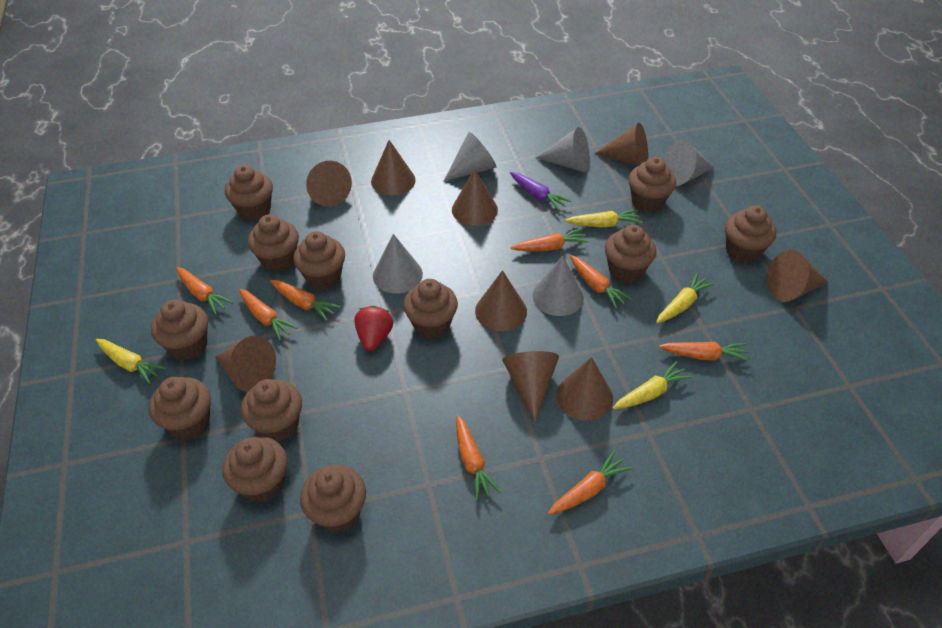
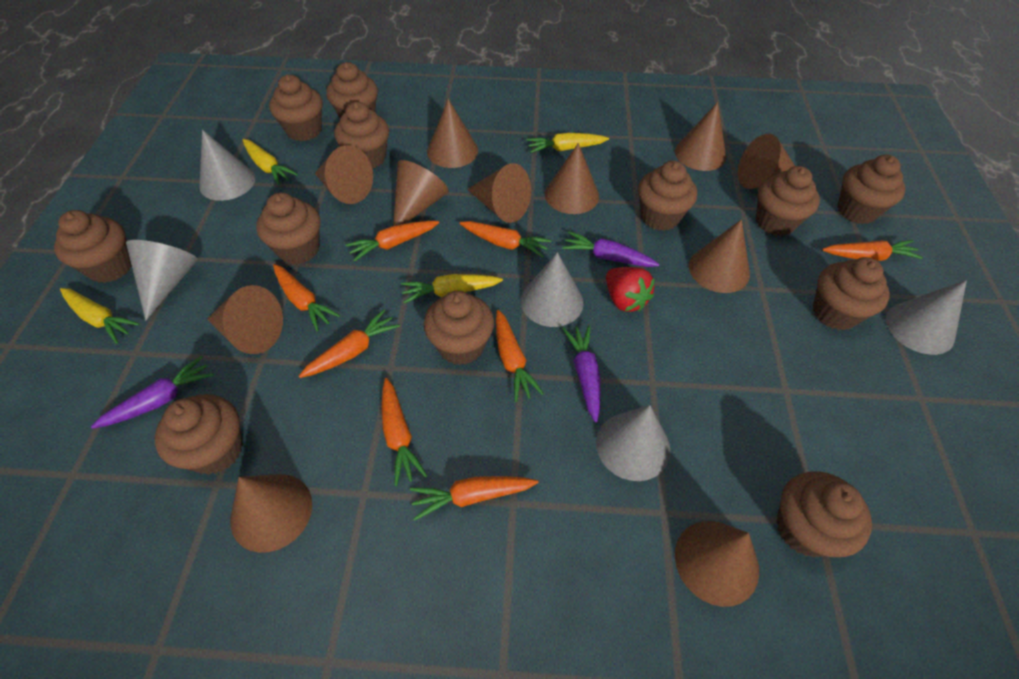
brown cone: 9 -> 11
purple carrot: 1 -> 3

